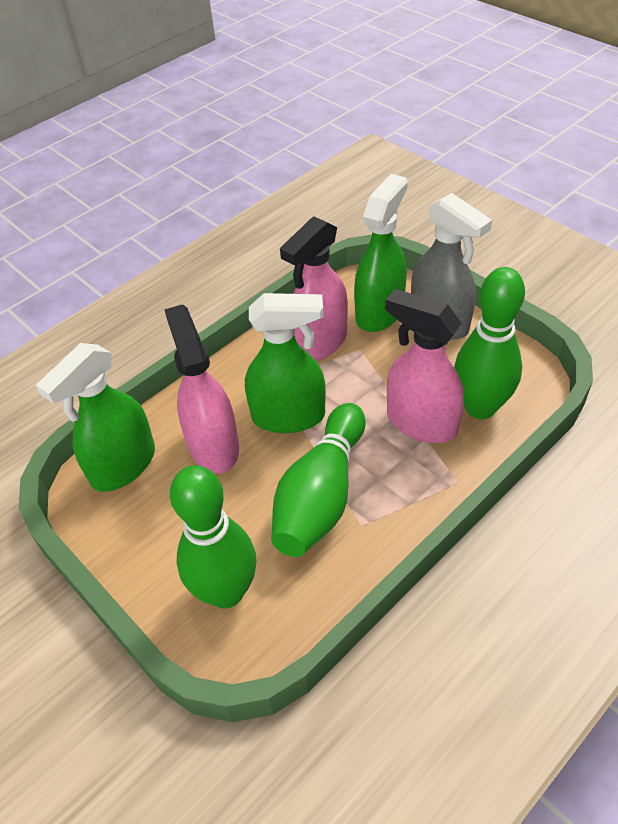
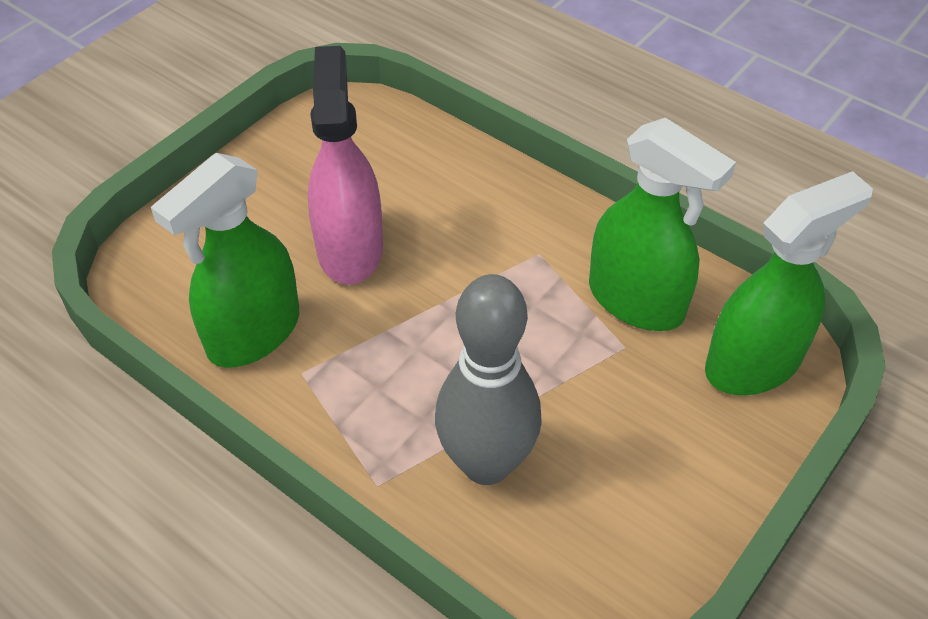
green bowling pin: 3 -> 0
grey bowling pin: 0 -> 1
grey spray bottle: 1 -> 0
pink spray bottle: 3 -> 1

